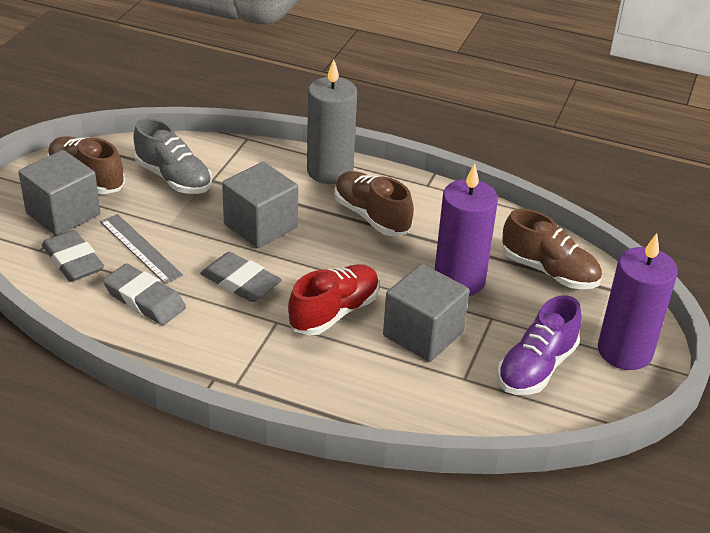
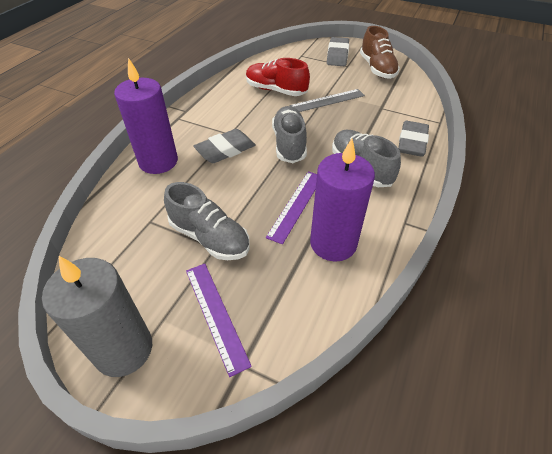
brown shoe: 3 -> 1
grey cube: 3 -> 0
grey shoe: 1 -> 3
purple ruler: 0 -> 2
purple shoe: 1 -> 0

